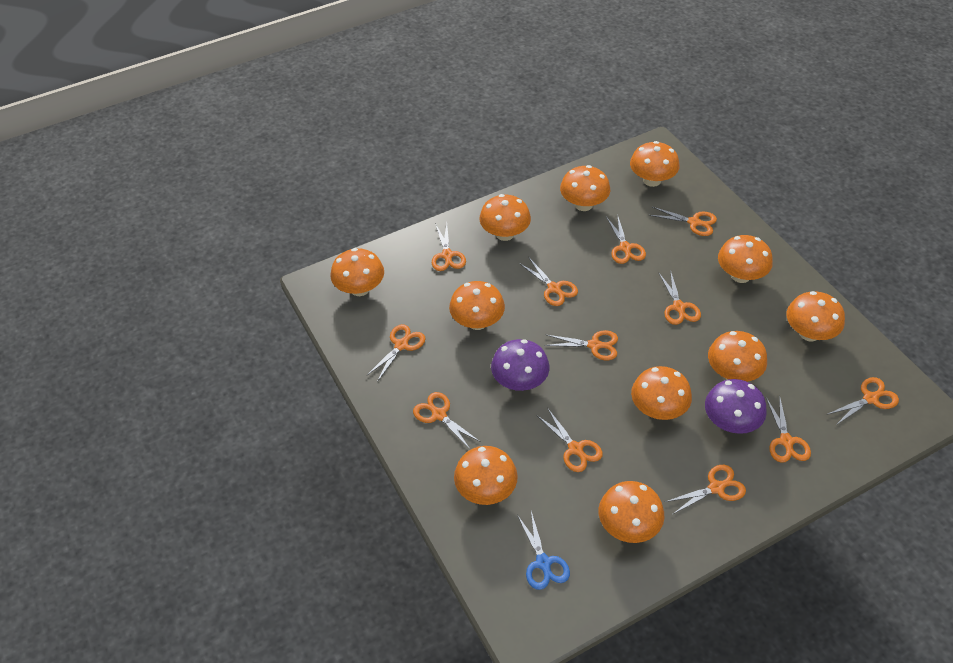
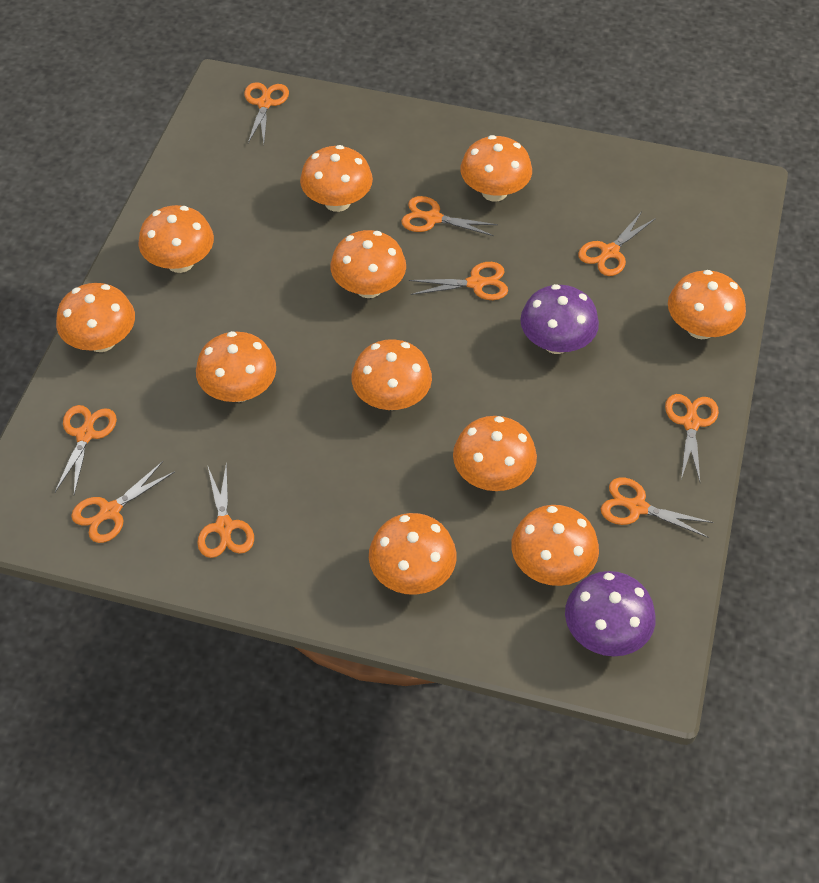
blue scissors: 1 -> 0
orange scissors: 12 -> 9

